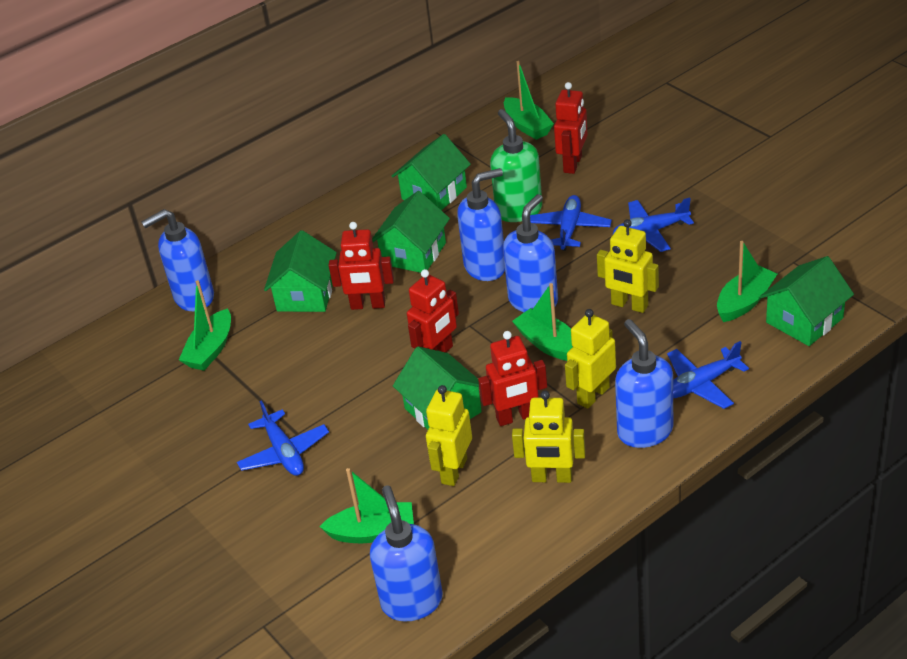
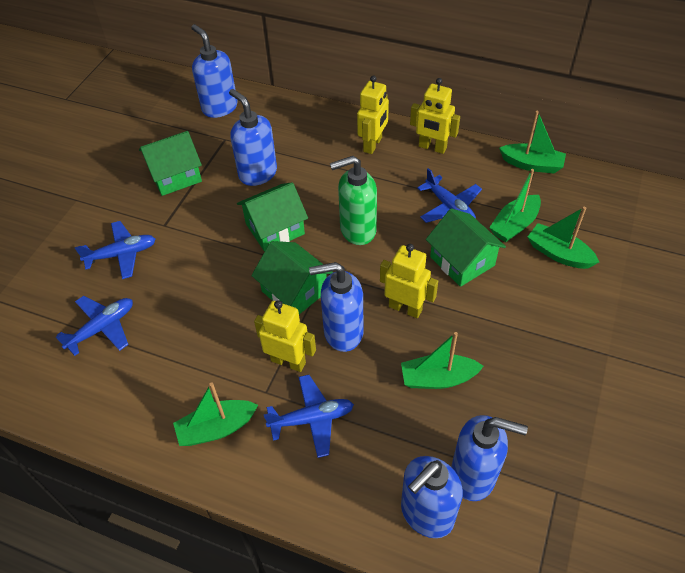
green house: 5 -> 4
red robot: 4 -> 0

